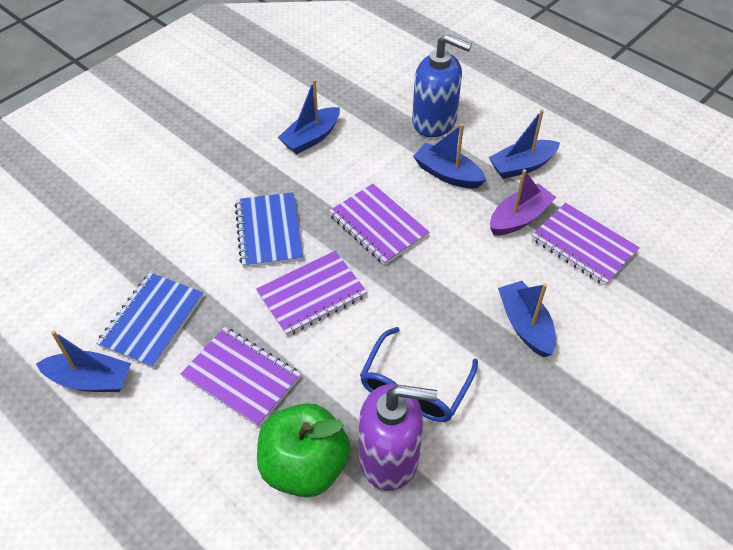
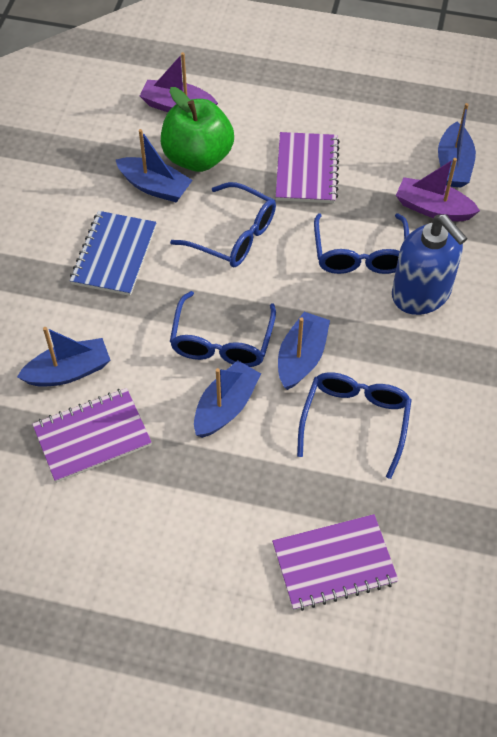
blue glasses: 1 -> 4
blue notebook: 2 -> 1
purple boat: 1 -> 2
purple notebook: 4 -> 3
purple soap dispenser: 1 -> 0

